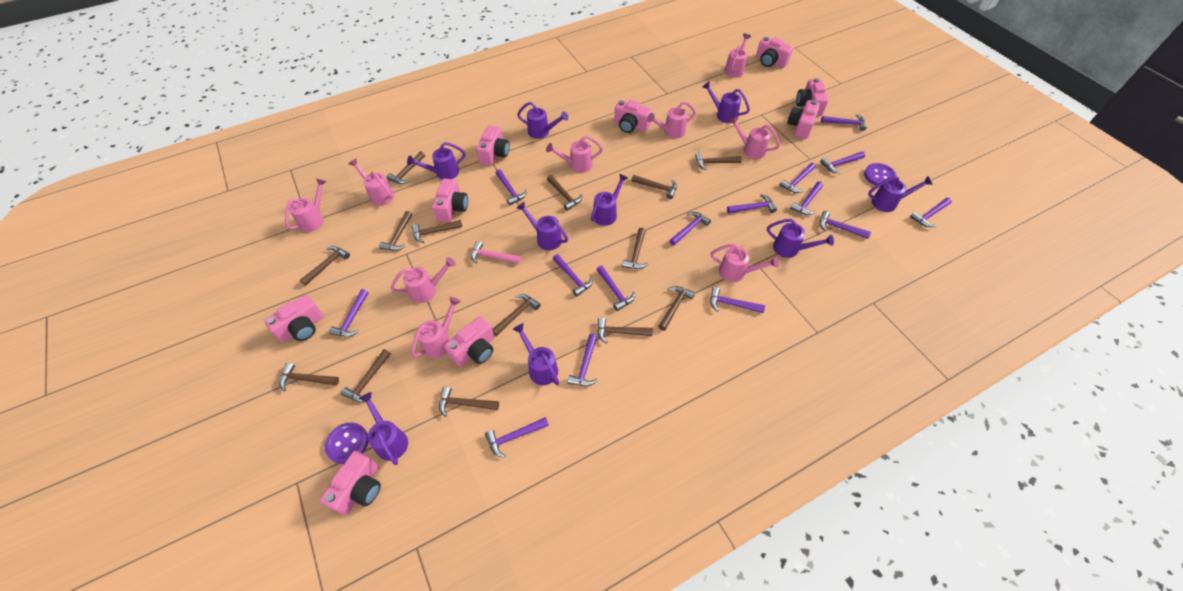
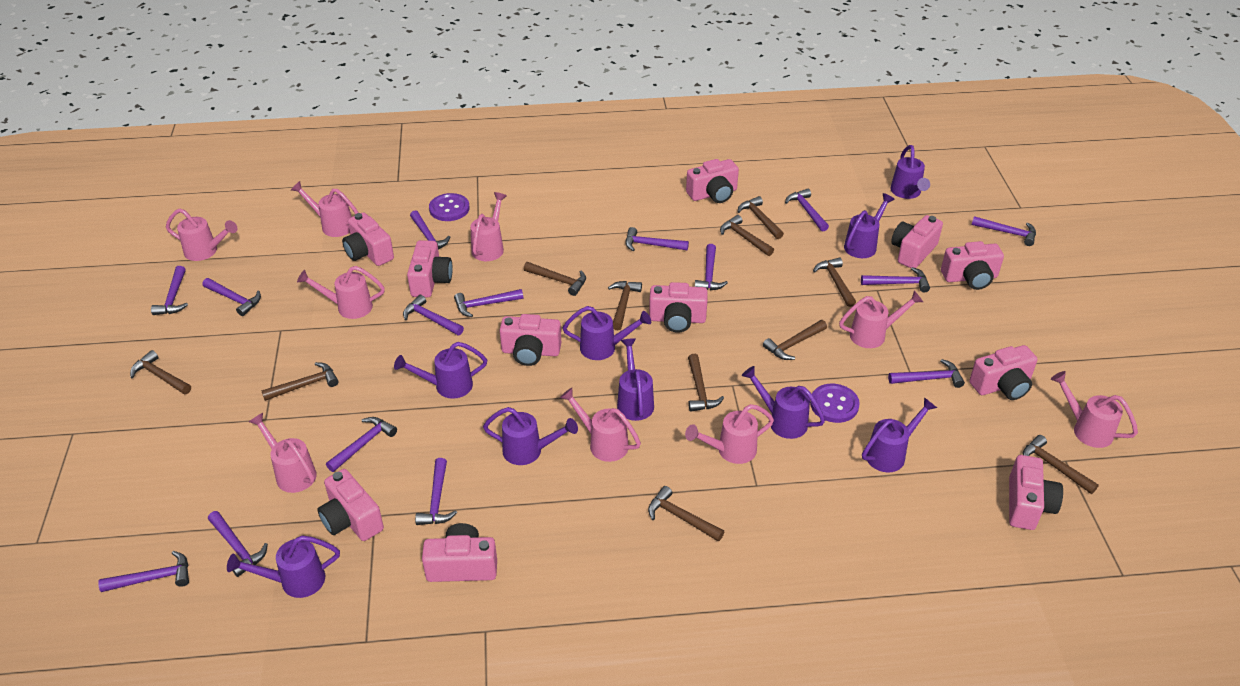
brown hammer: 14 -> 11
pink camera: 9 -> 11
pink hammer: 1 -> 0

